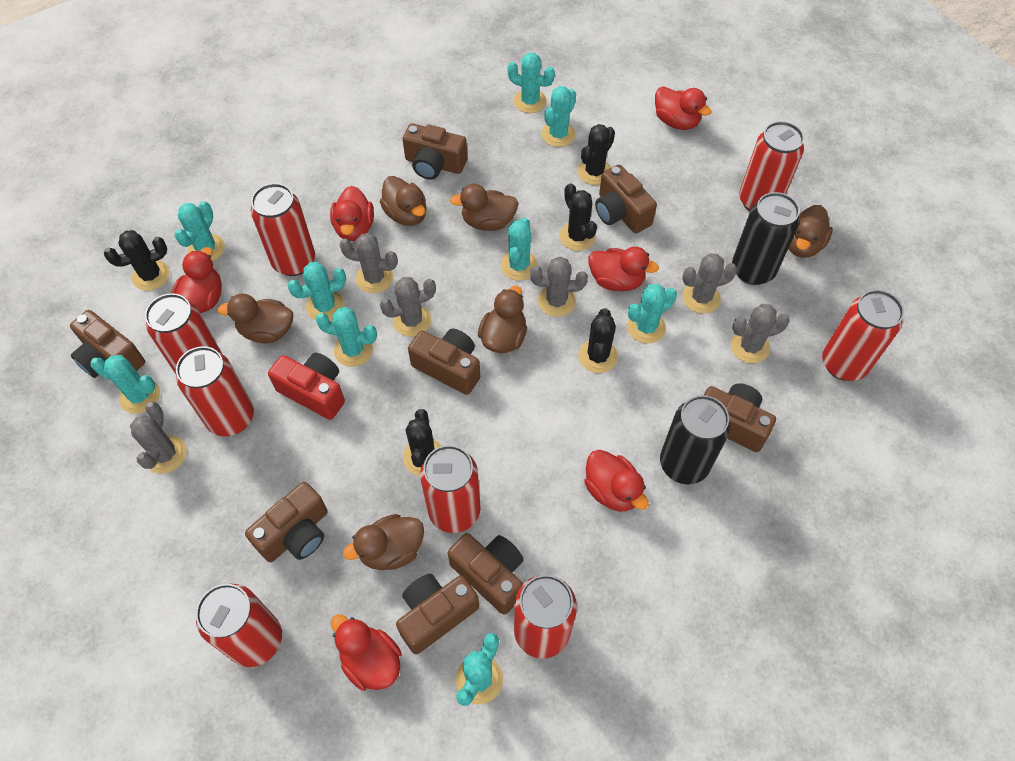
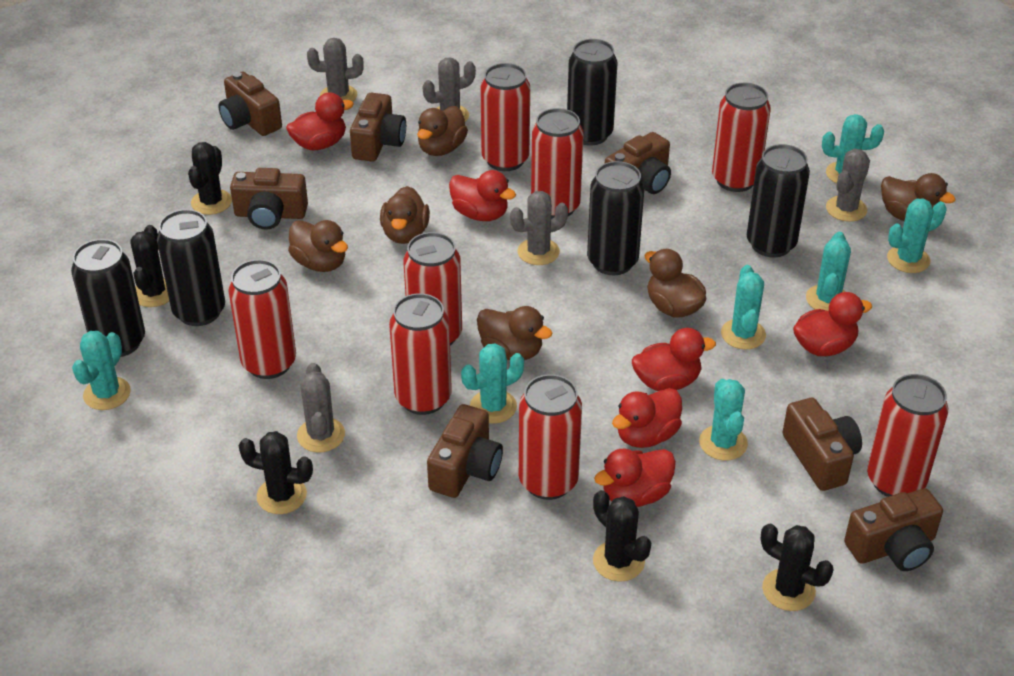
black can: 2 -> 5
brown camera: 8 -> 7
grey cactus: 6 -> 5
red camera: 1 -> 0
turquoise cactus: 9 -> 7

